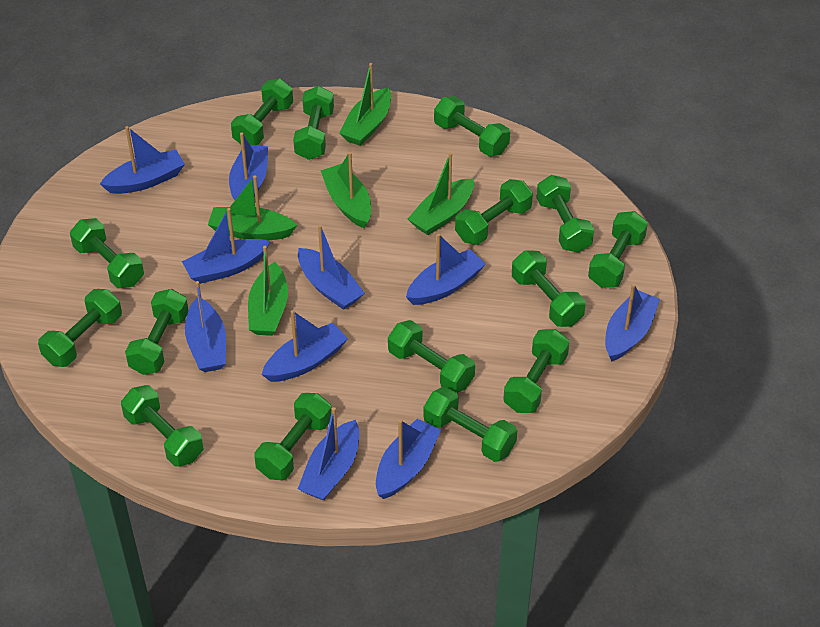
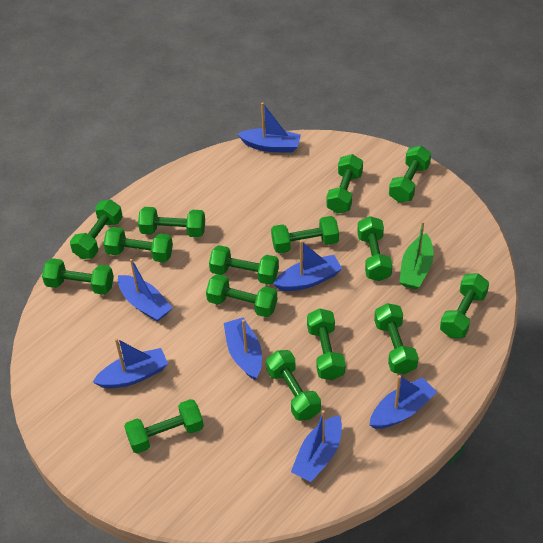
blue boat: 10 -> 7
green boat: 5 -> 1

